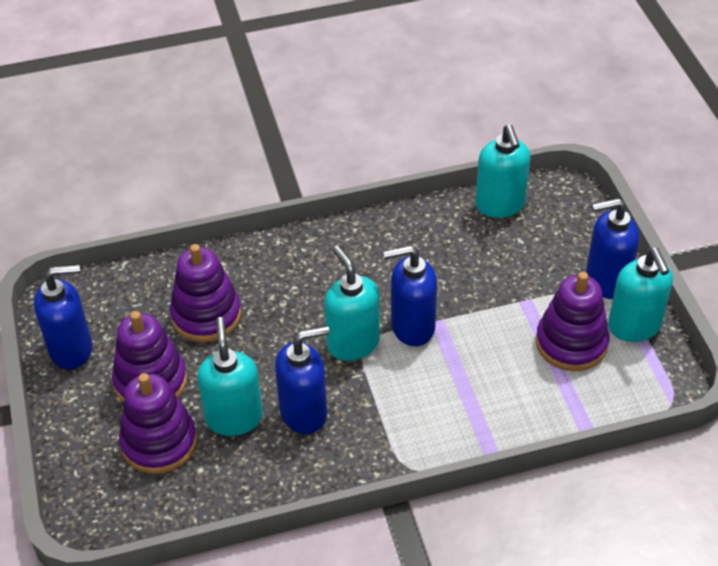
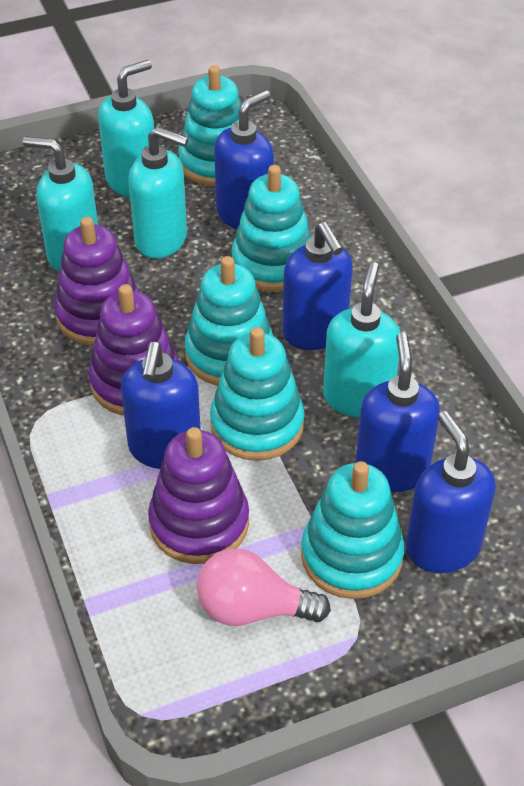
blue soap dispenser: 4 -> 5
pink light bulb: 0 -> 1
purple stacking toy: 4 -> 3
turquoise stacking toy: 0 -> 5

